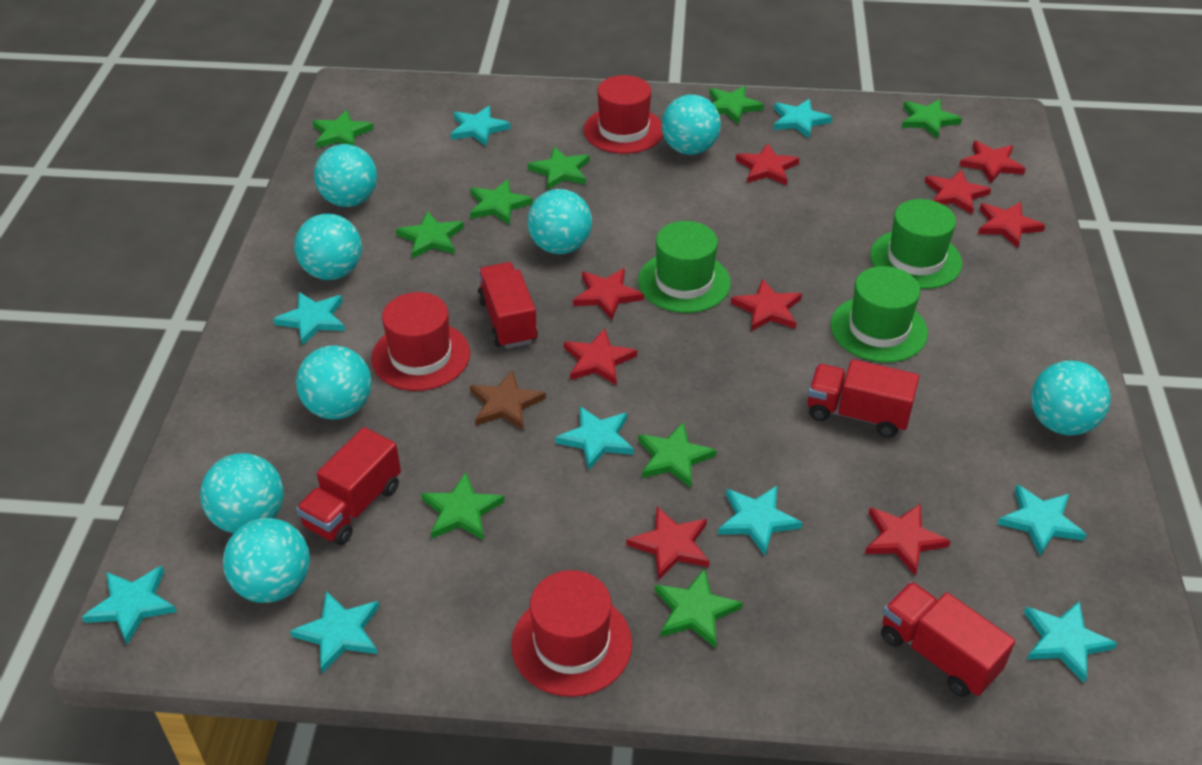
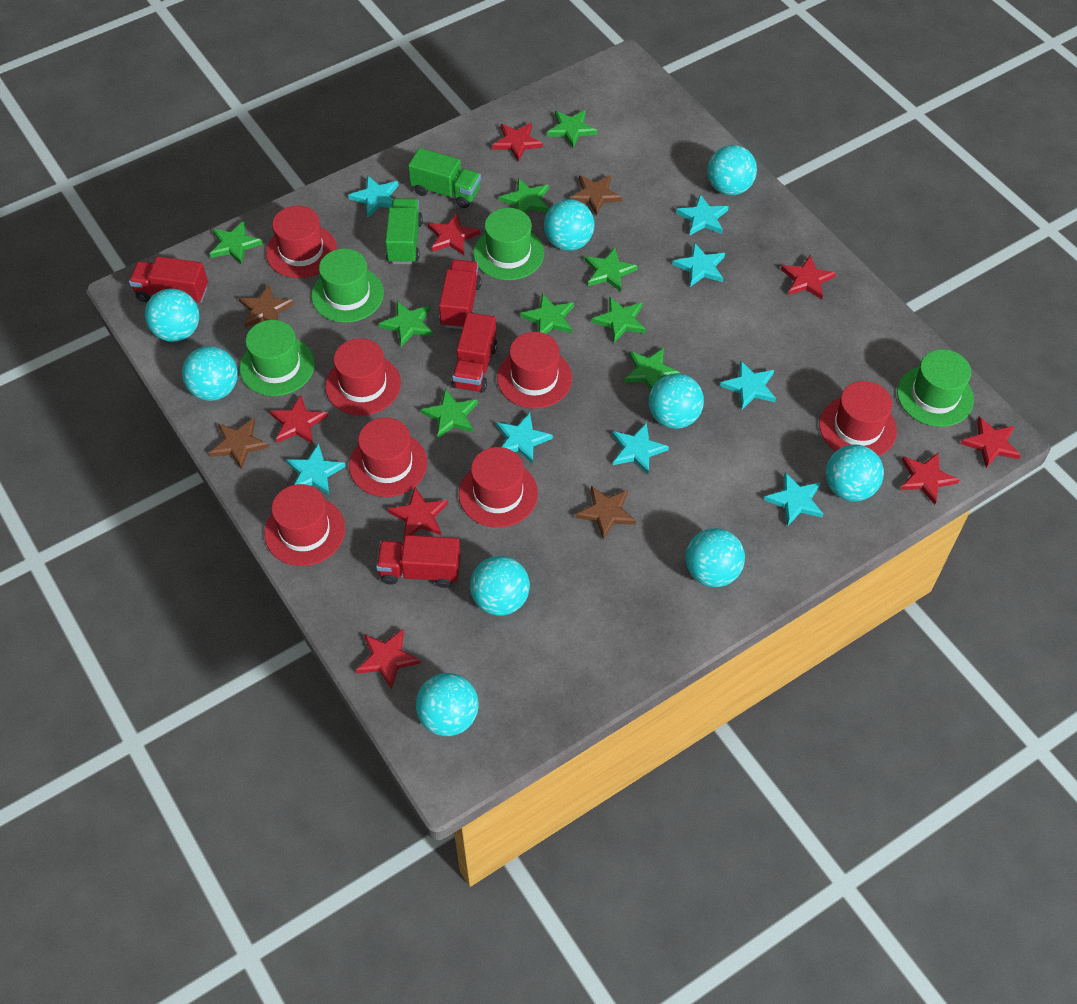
brown star: 1 -> 4
green hat: 3 -> 4
green truck: 0 -> 2
red hat: 3 -> 7
red star: 9 -> 8
turquoise ball: 8 -> 9
turquoise star: 9 -> 8

